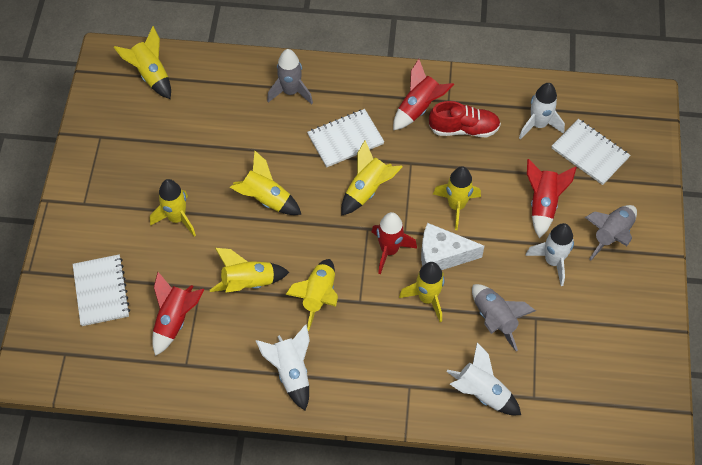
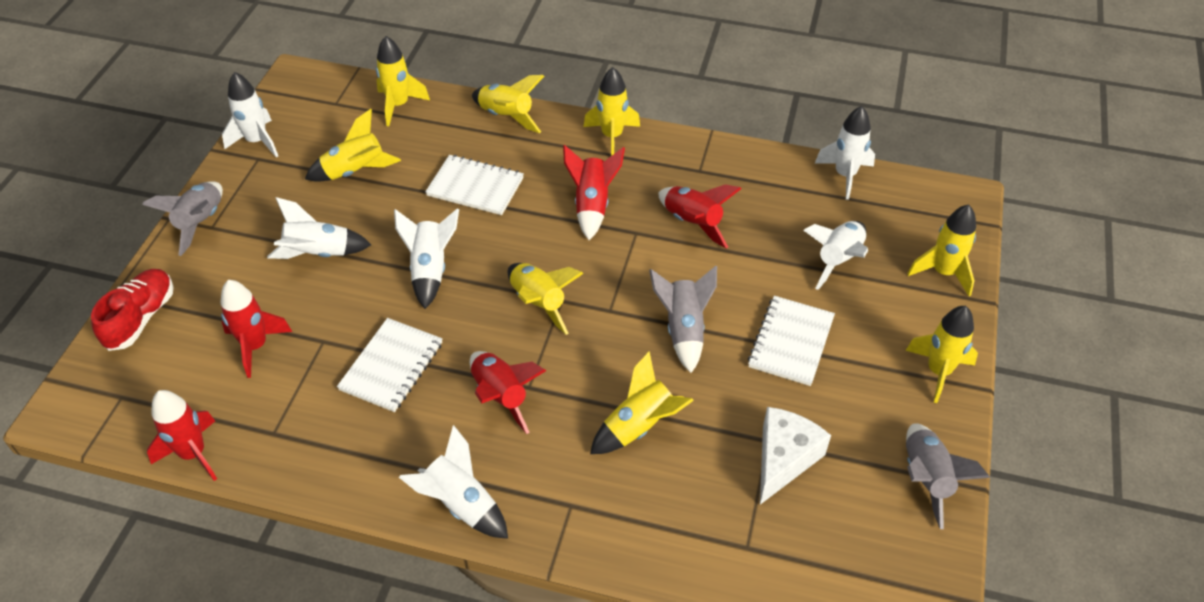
red rocket: 4 -> 5
white rocket: 4 -> 6

